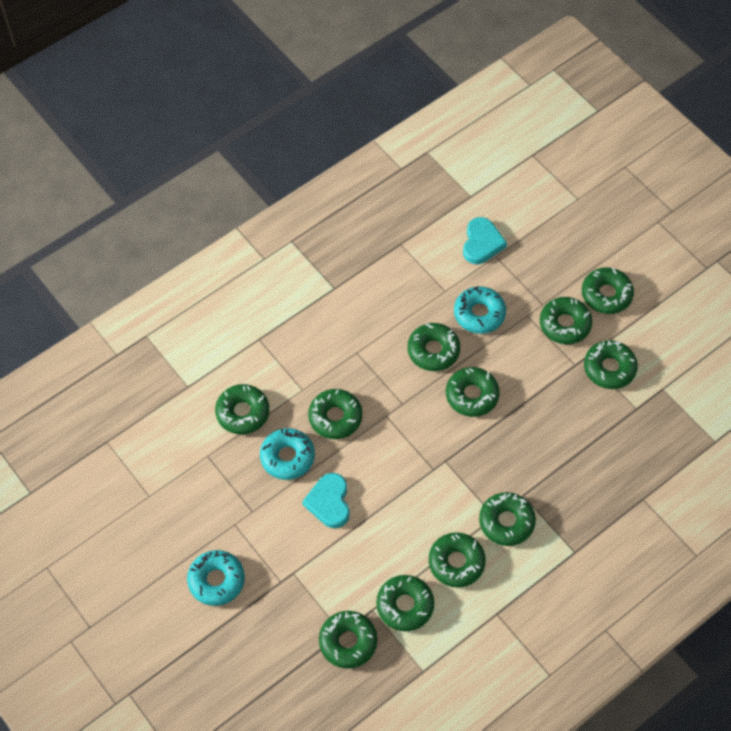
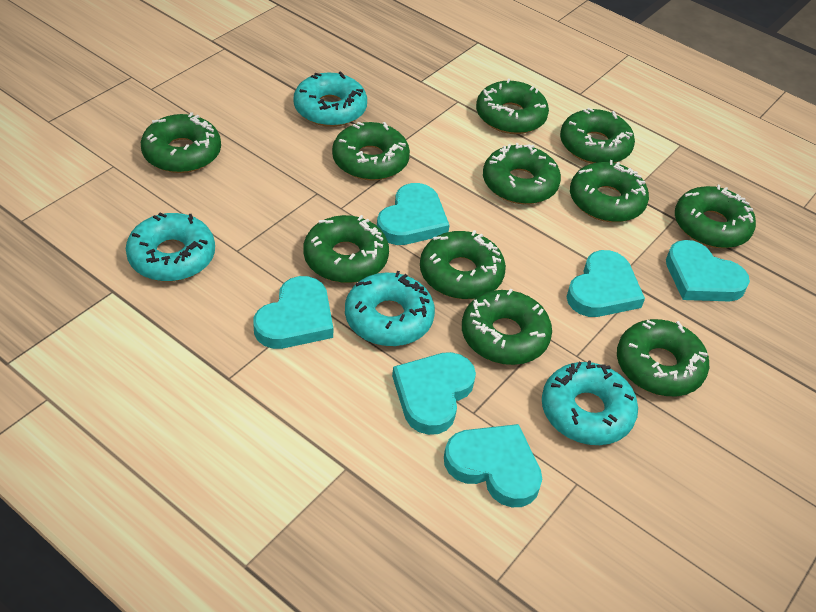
turquoise donut: 3 -> 4
turquoise heart: 2 -> 6

